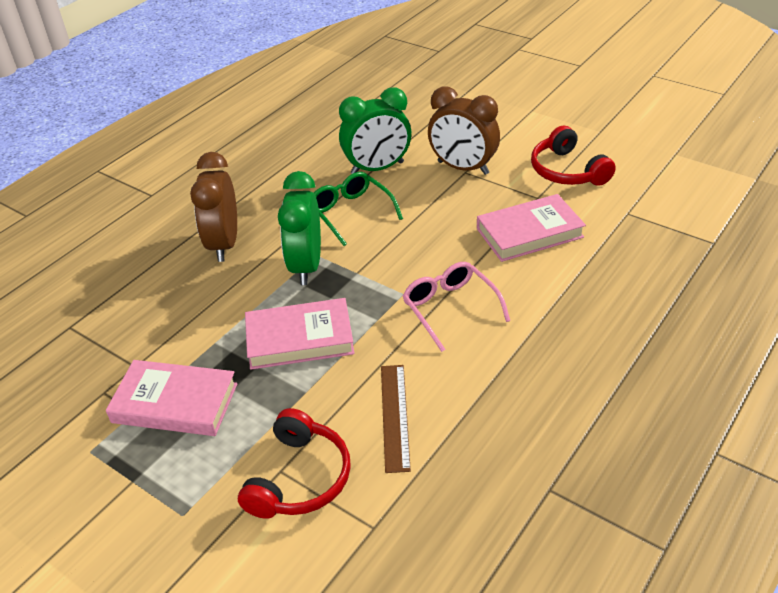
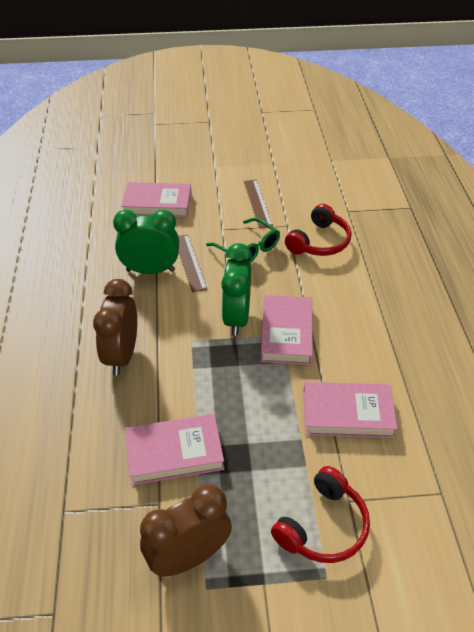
brown ruler: 1 -> 2
pink book: 3 -> 4
pink glasses: 1 -> 0

